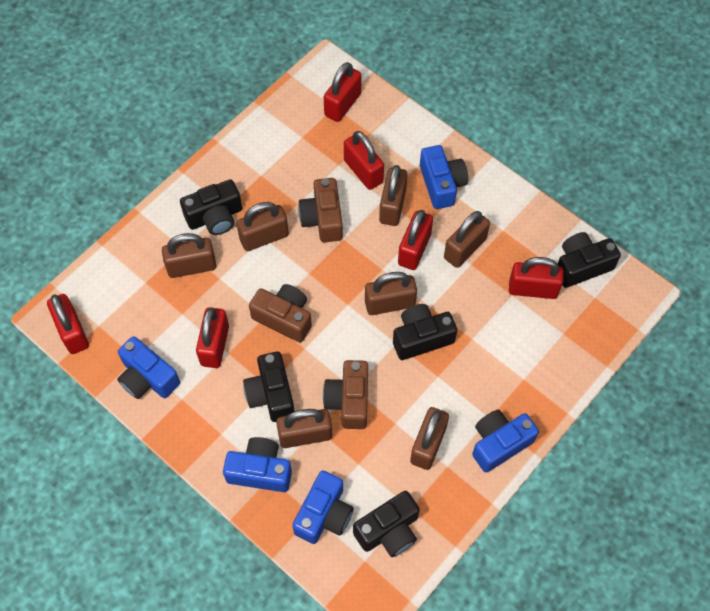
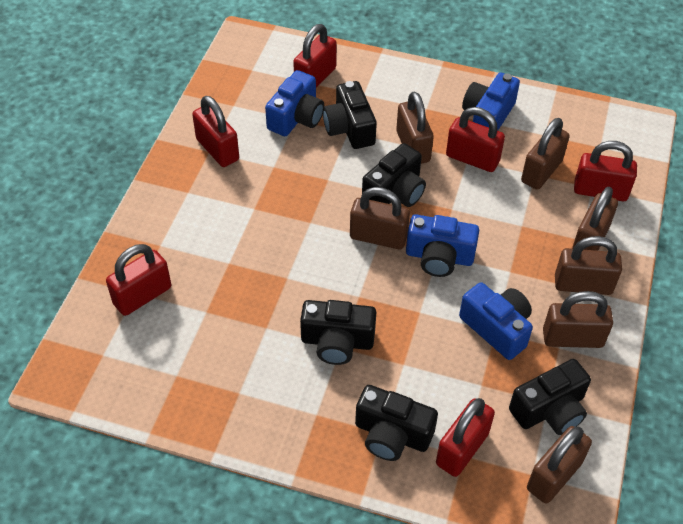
blue camera: 5 -> 4
brown camera: 3 -> 0

